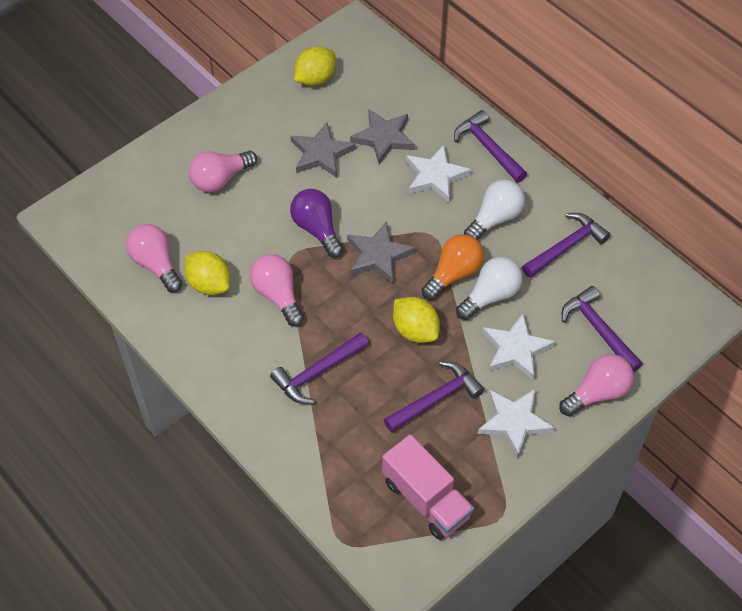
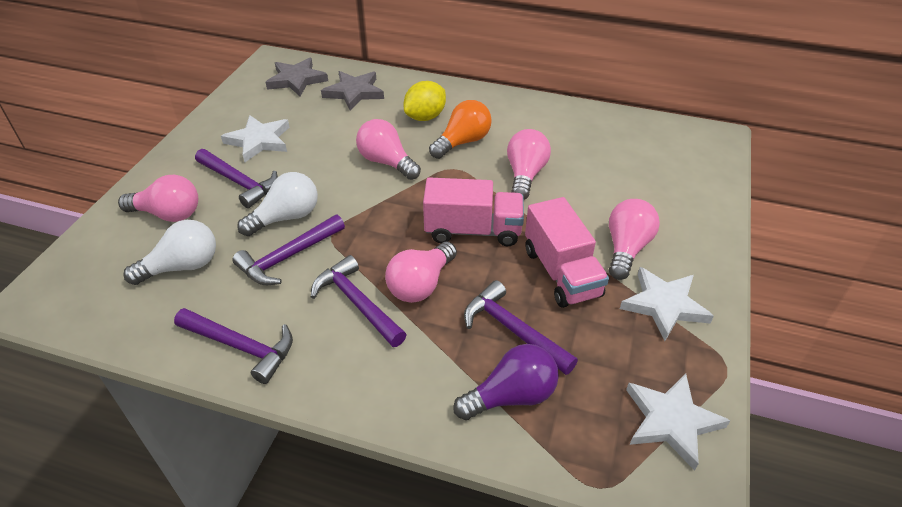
grey star: 3 -> 2
pink light bulb: 4 -> 5
pink truck: 1 -> 2
yellow lemon: 3 -> 1

